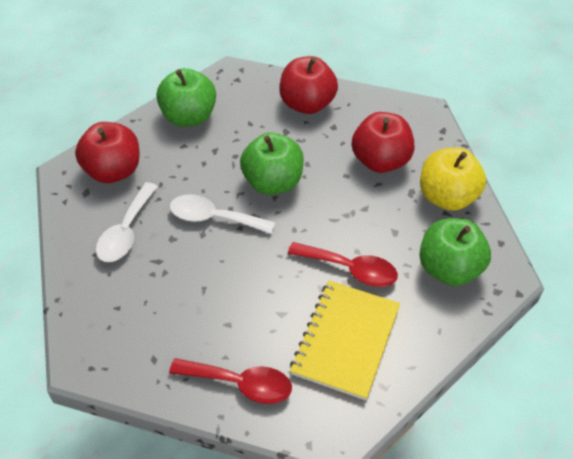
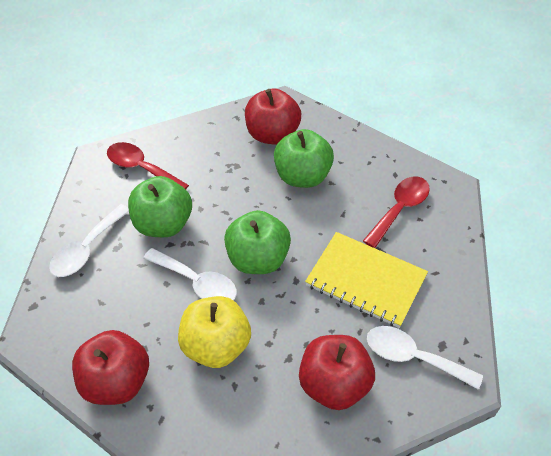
white spoon: 2 -> 3

